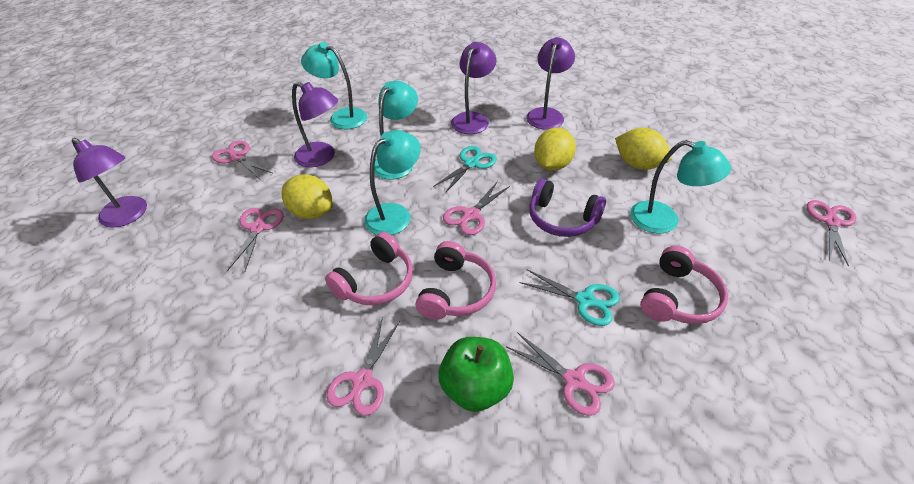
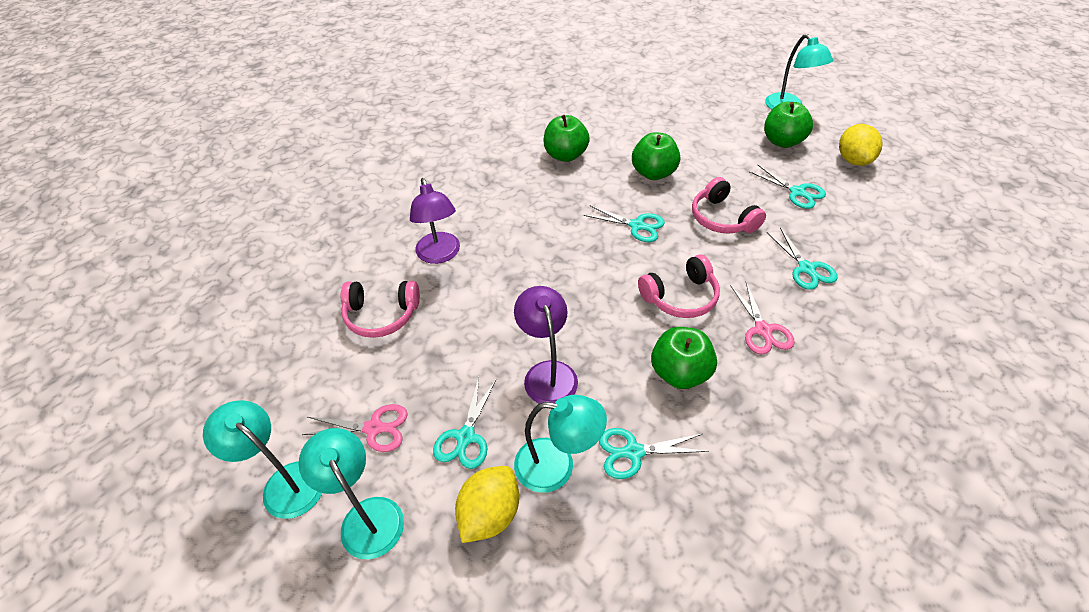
green apple: 1 -> 4
pink scissors: 6 -> 2
purple headphones: 1 -> 0
purple lamp: 4 -> 2
turquoise scissors: 2 -> 5
yellow lemon: 3 -> 2

